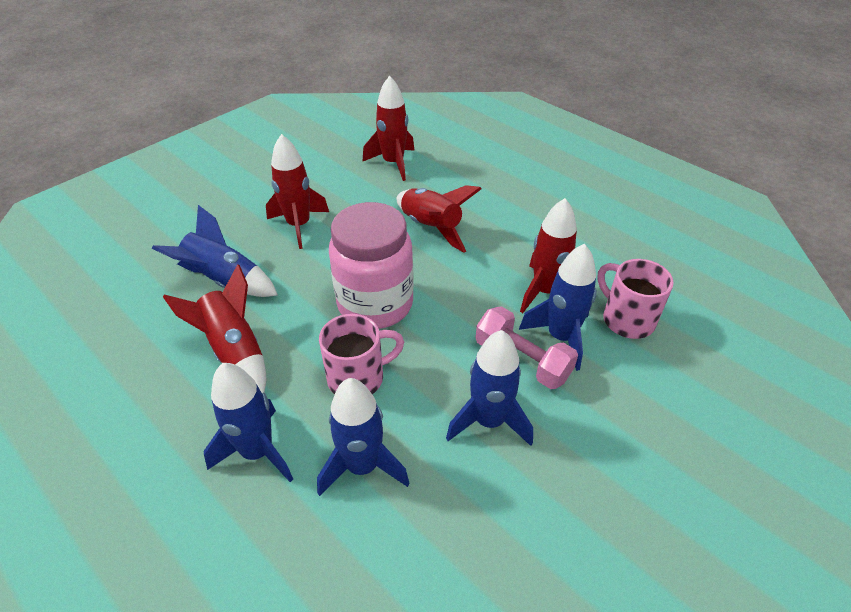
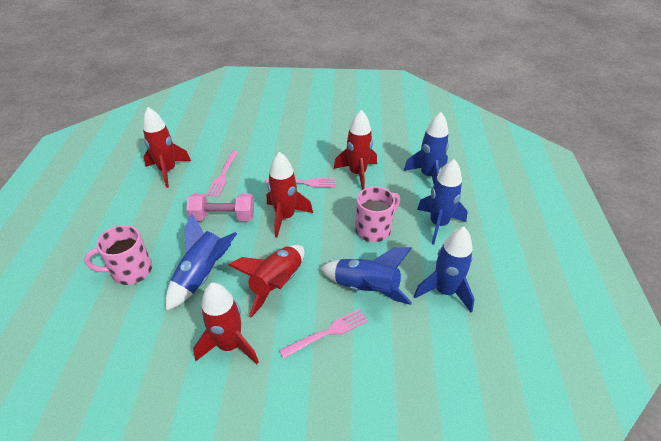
pink fork: 0 -> 3
pink jar: 1 -> 0

